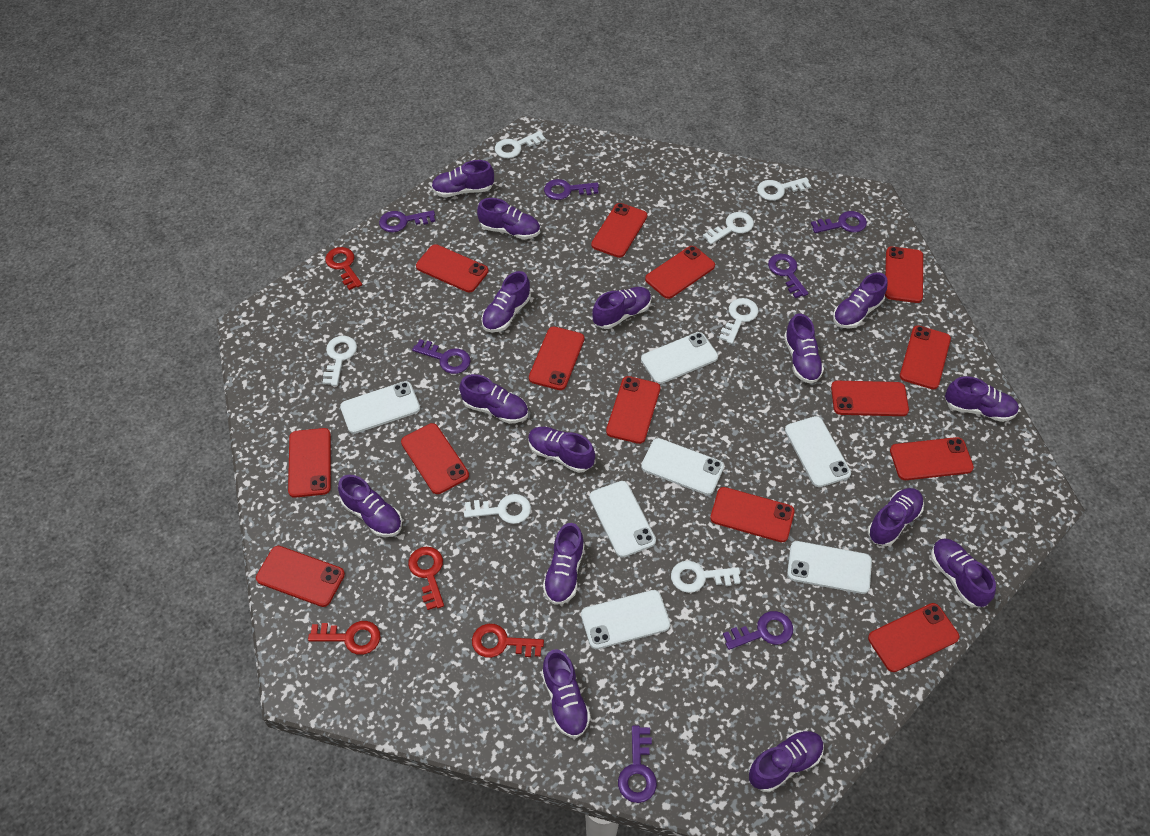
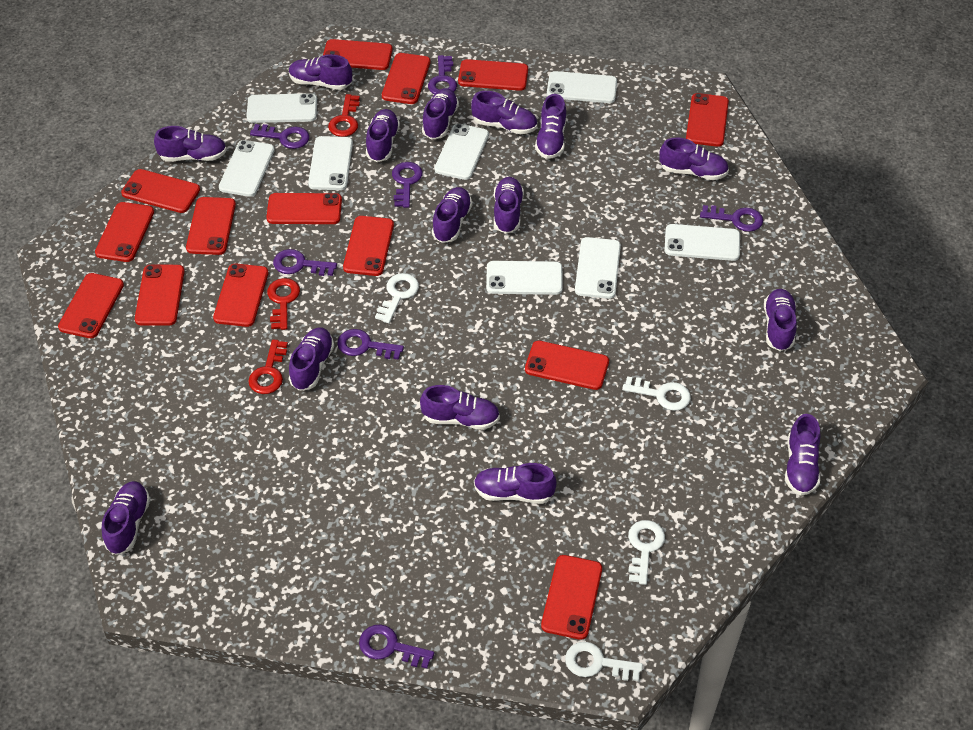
red key: 4 -> 3
white key: 7 -> 4
white phone: 7 -> 8

